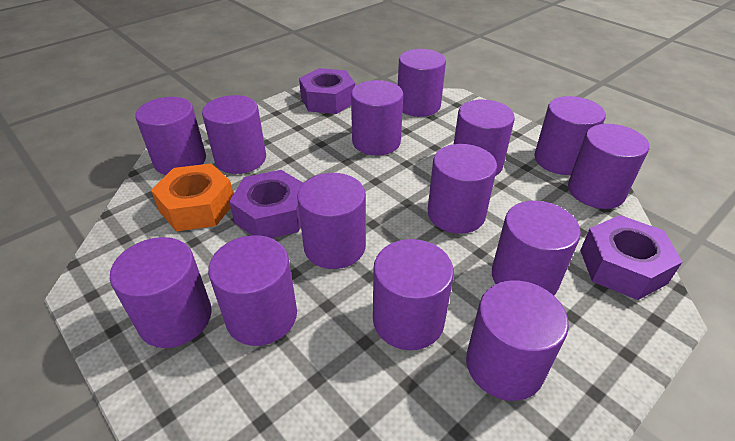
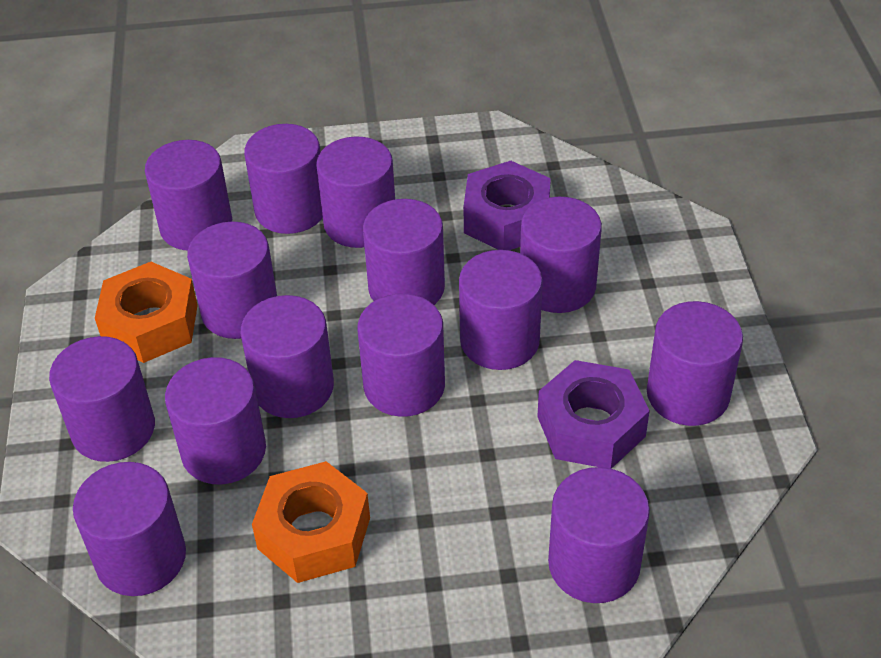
orange nut: 1 -> 2
purple nut: 3 -> 2

